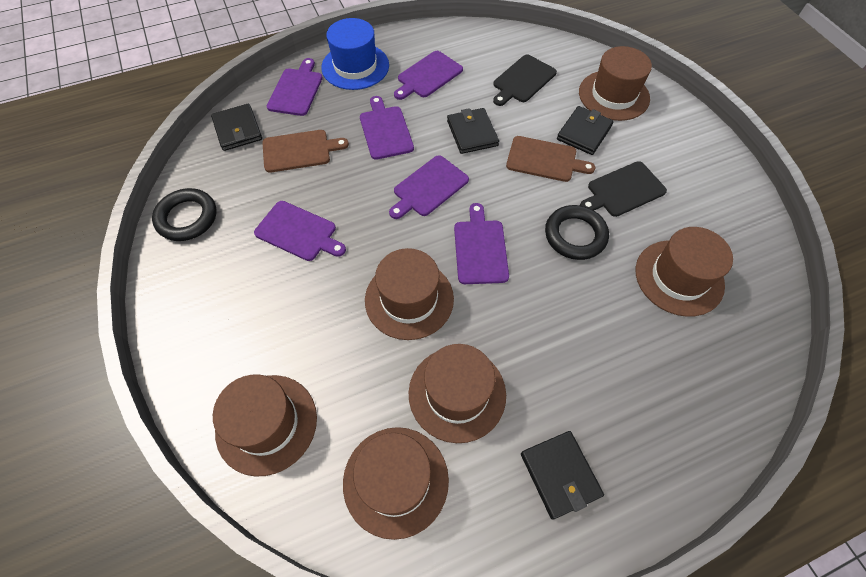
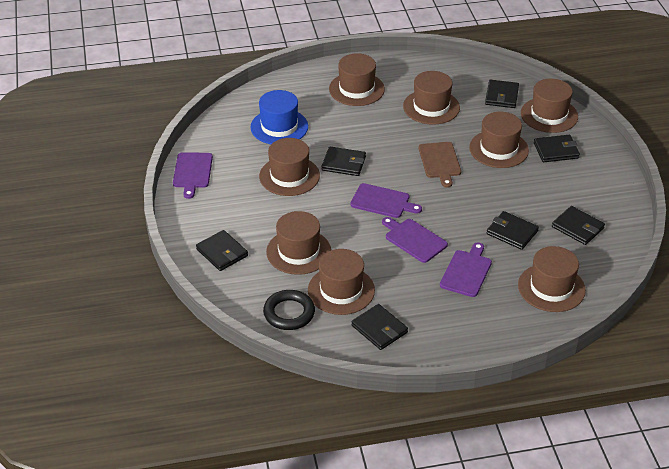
black cutting board: 2 -> 0
black ring: 2 -> 1
black wallet: 4 -> 7
brown cutting board: 2 -> 1
brown hat: 6 -> 8
purple cutting board: 6 -> 4

